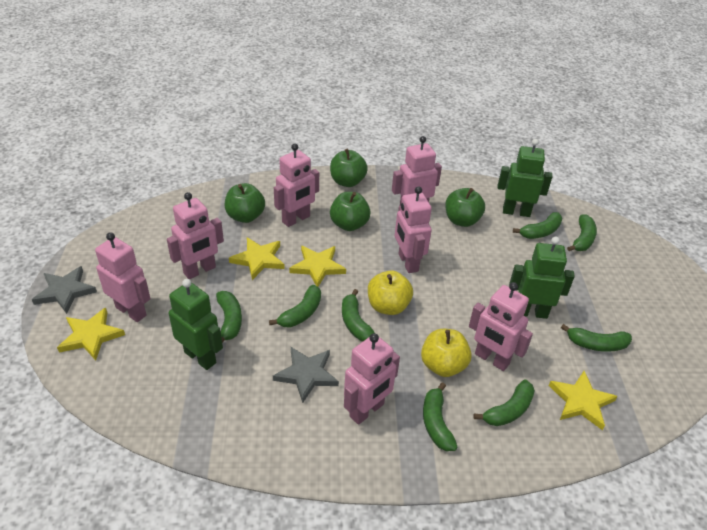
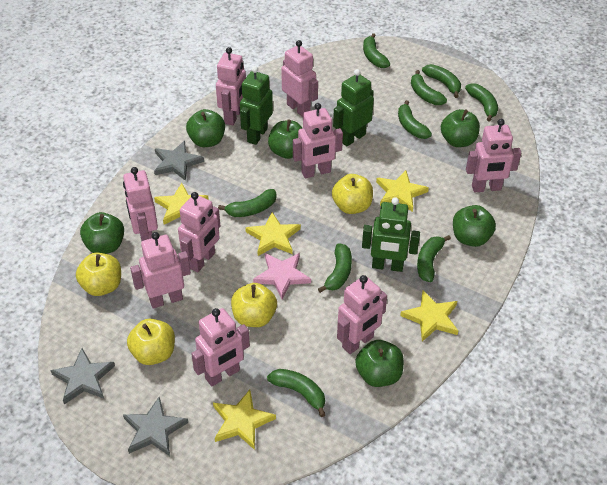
green apple: 4 -> 6
green banana: 8 -> 9
grey star: 2 -> 3
pink robot: 7 -> 9
pink star: 0 -> 1
yellow apple: 2 -> 4
yellow star: 4 -> 5

